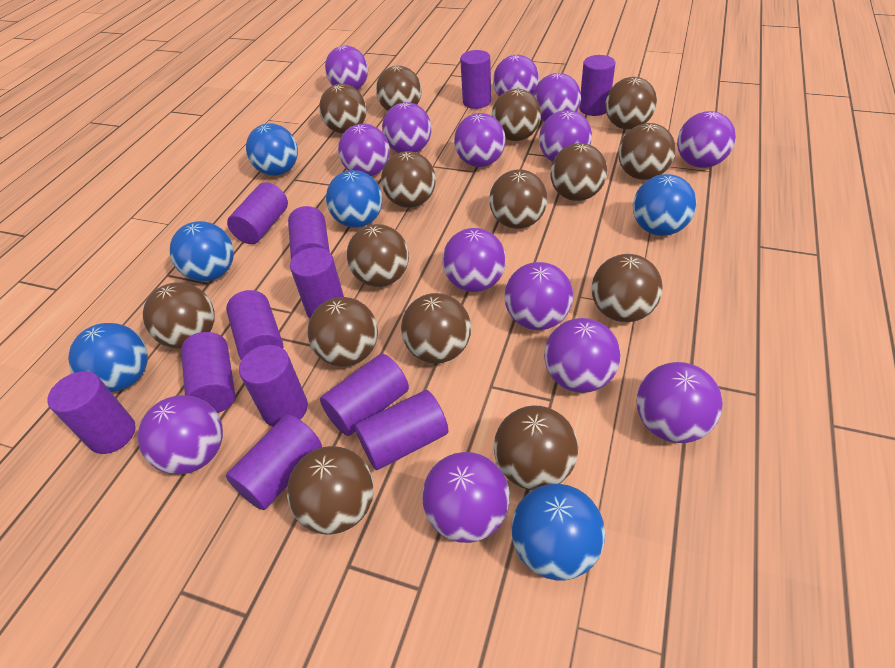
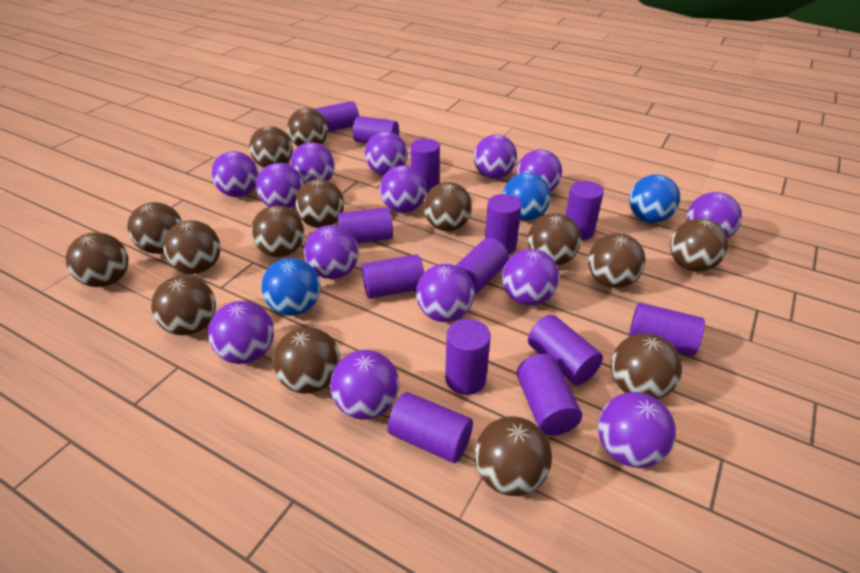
blue ball: 6 -> 3
purple cylinder: 12 -> 13

